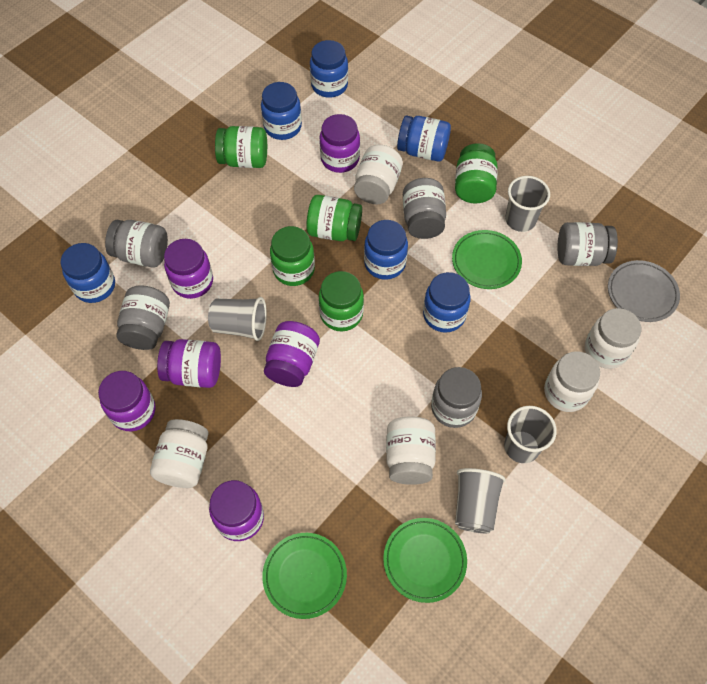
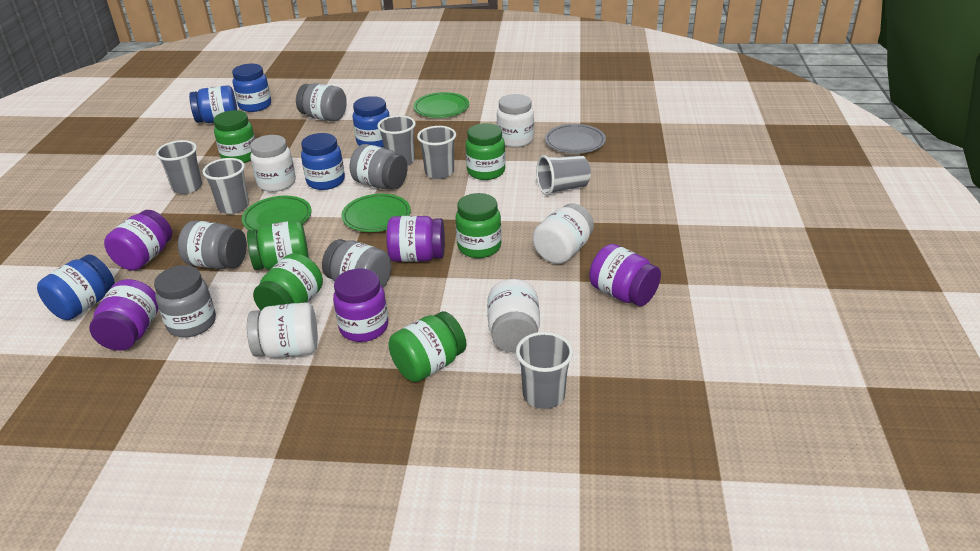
blue jar: 6 -> 5
green jar: 5 -> 6
grey cup: 4 -> 6
purple jar: 6 -> 5

